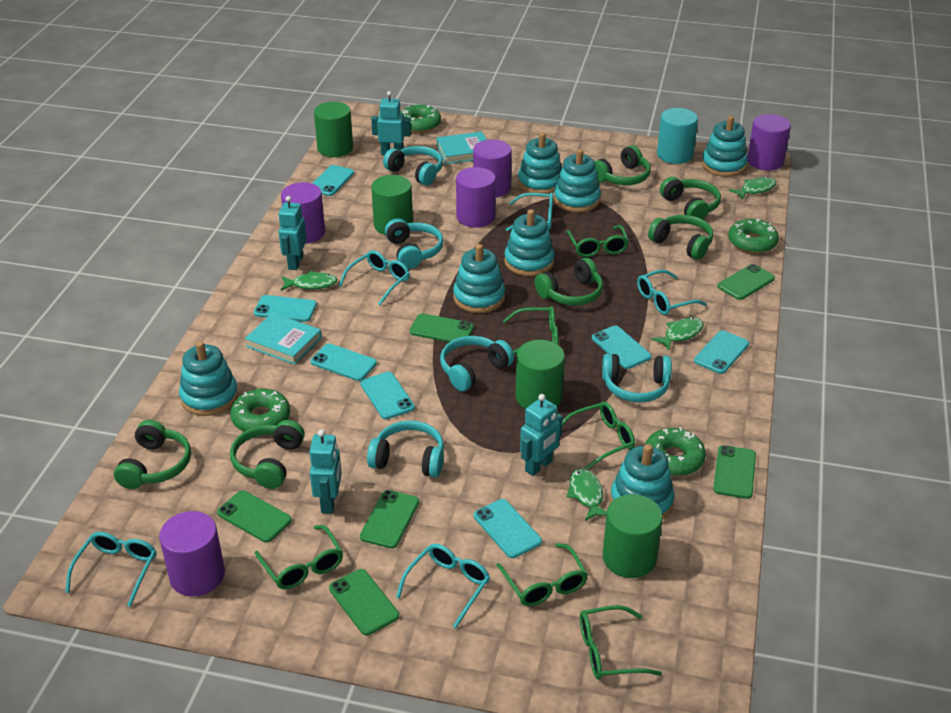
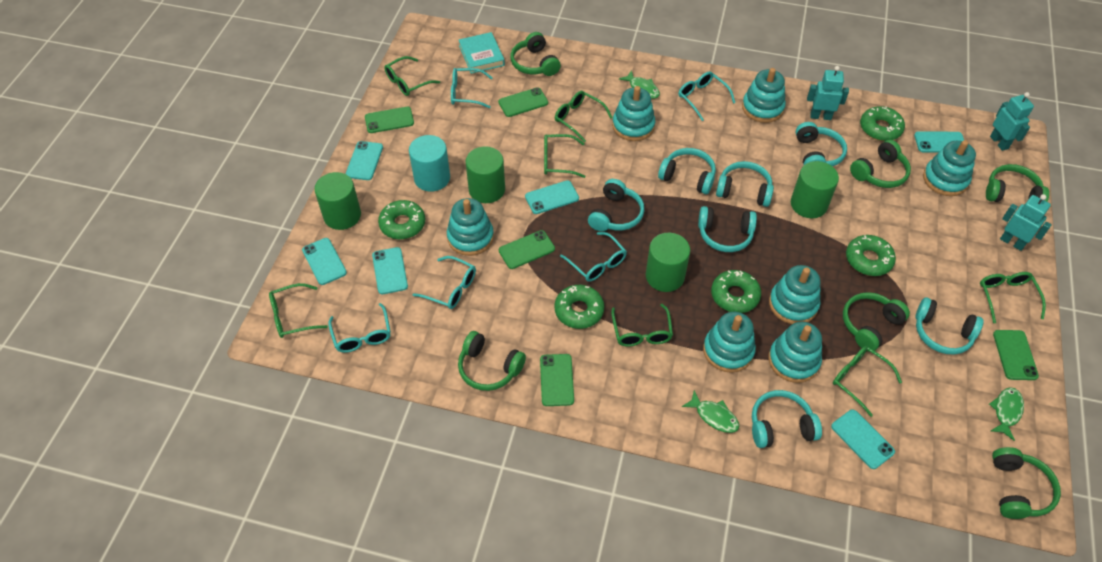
green donut: 4 -> 5
green fish: 4 -> 3
green glasses: 6 -> 7
green phone: 6 -> 5
purple cylinder: 5 -> 0
turquoise book: 2 -> 1
turquoise headphones: 5 -> 7
turquoise phone: 7 -> 6
turquoise robot: 4 -> 3

